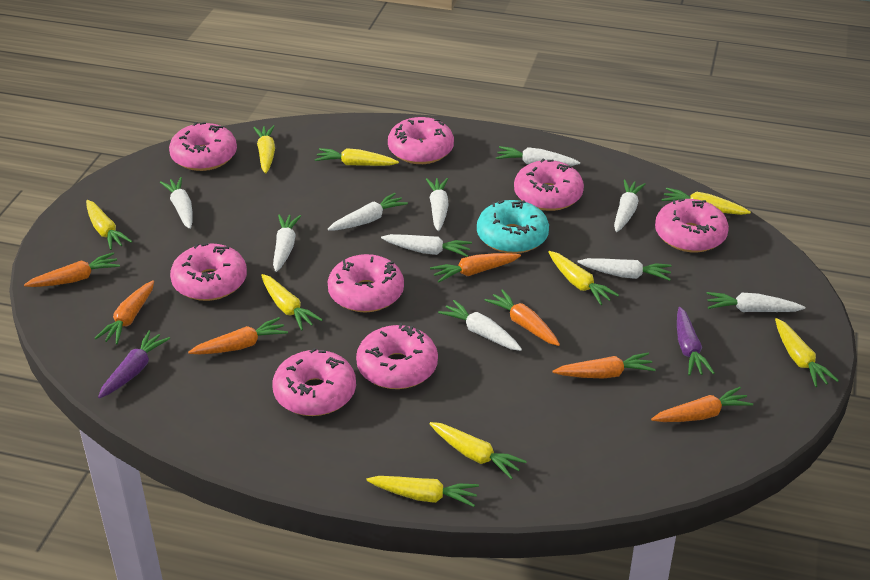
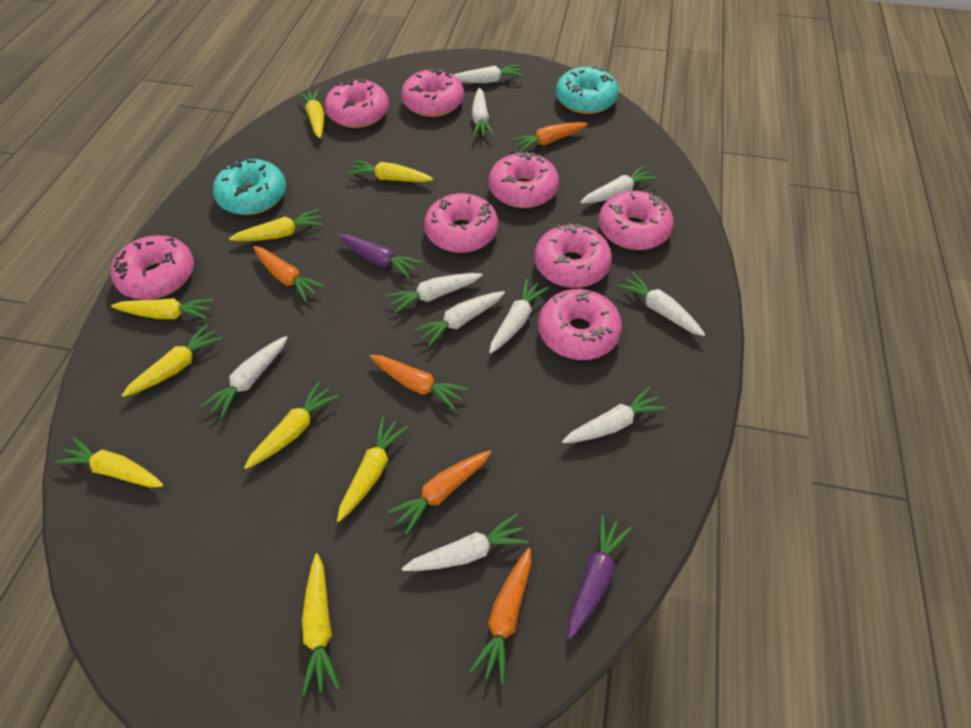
orange carrot: 7 -> 5
turquoise donut: 1 -> 2

